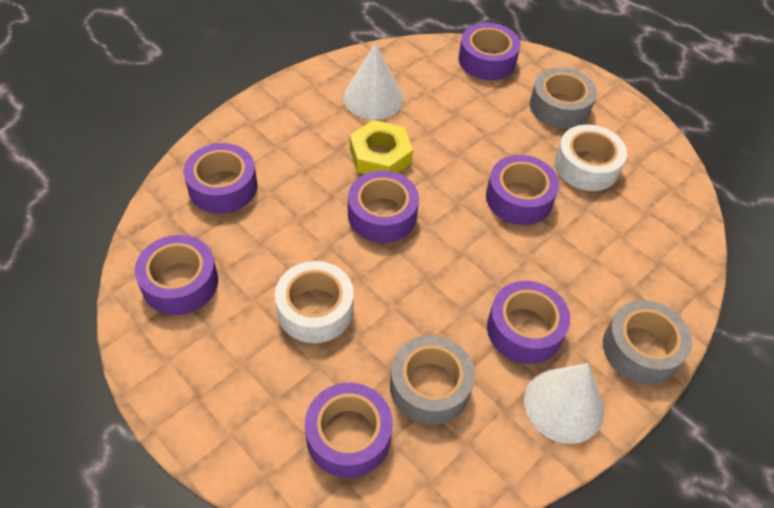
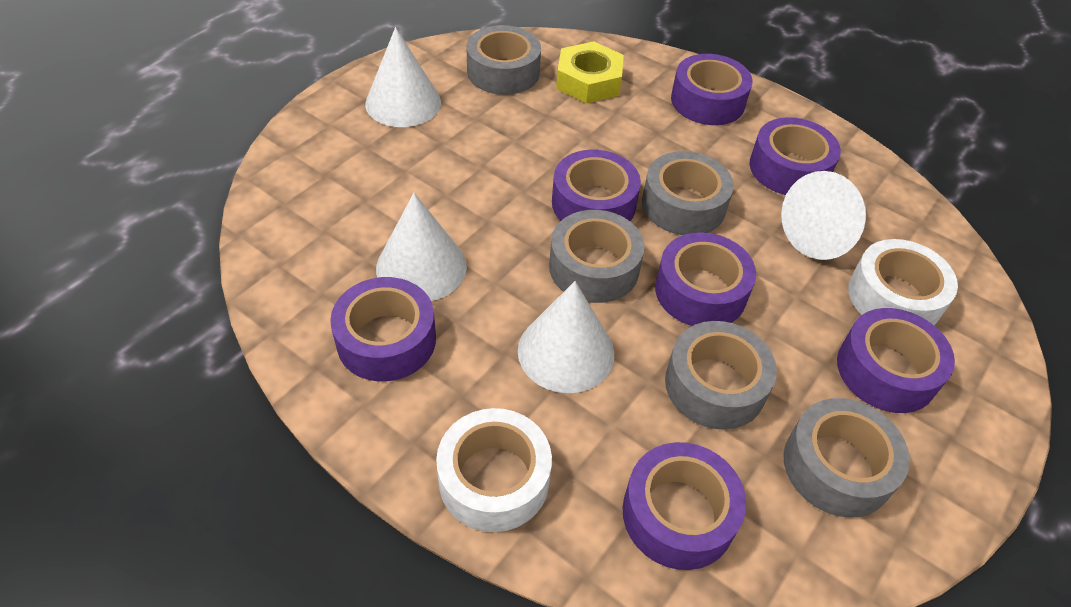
grey tape: 3 -> 5
white cone: 2 -> 4

